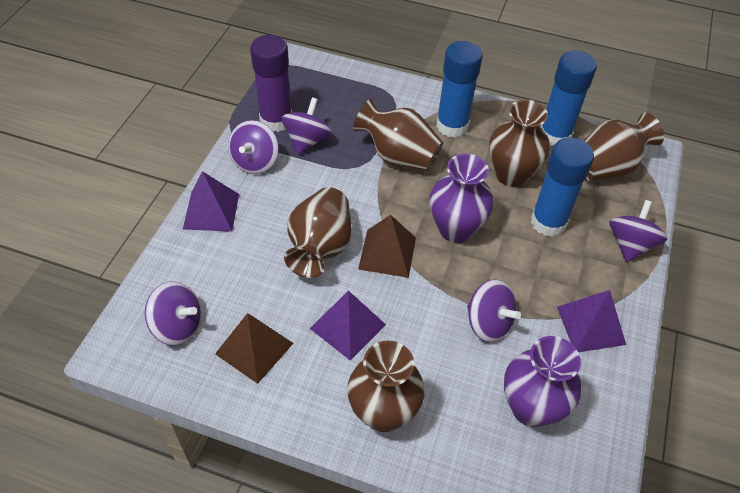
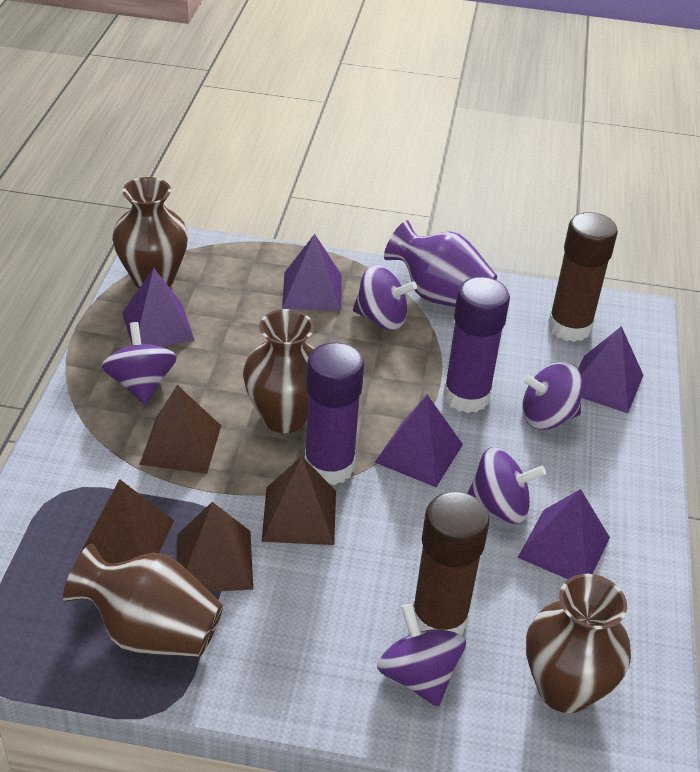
blue glue stick: 3 -> 0
brown glue stick: 0 -> 2
brown pyramid: 2 -> 4
brown vase: 5 -> 4
purple glue stick: 1 -> 2
purple pyramid: 3 -> 5
purple vase: 2 -> 1

